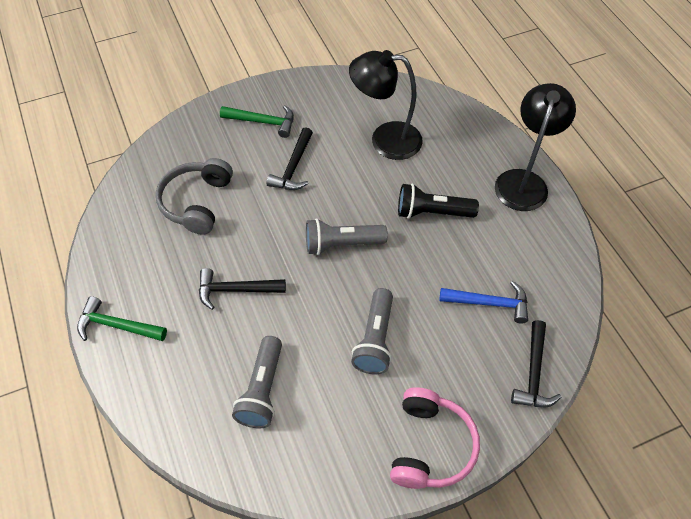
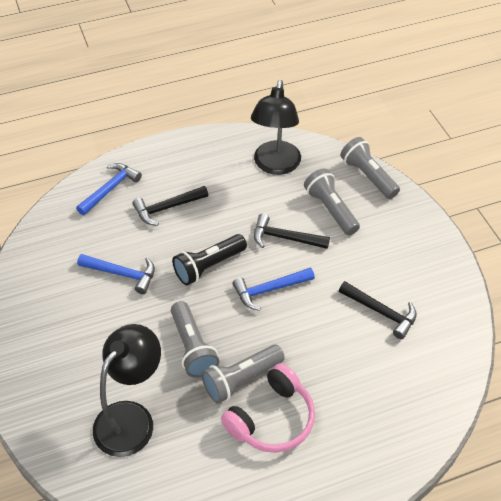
blue hammer: 1 -> 3
green hammer: 2 -> 0
grey flashlight: 3 -> 4
grey headphones: 1 -> 0

